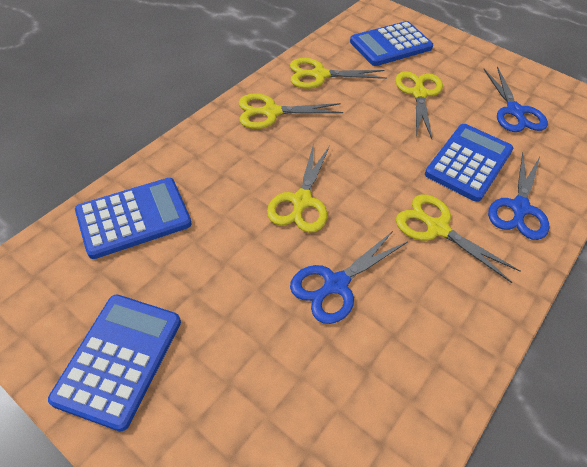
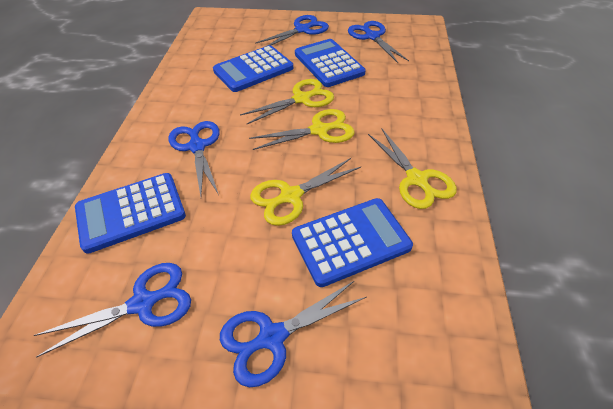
blue scissors: 3 -> 5
yellow scissors: 5 -> 4

